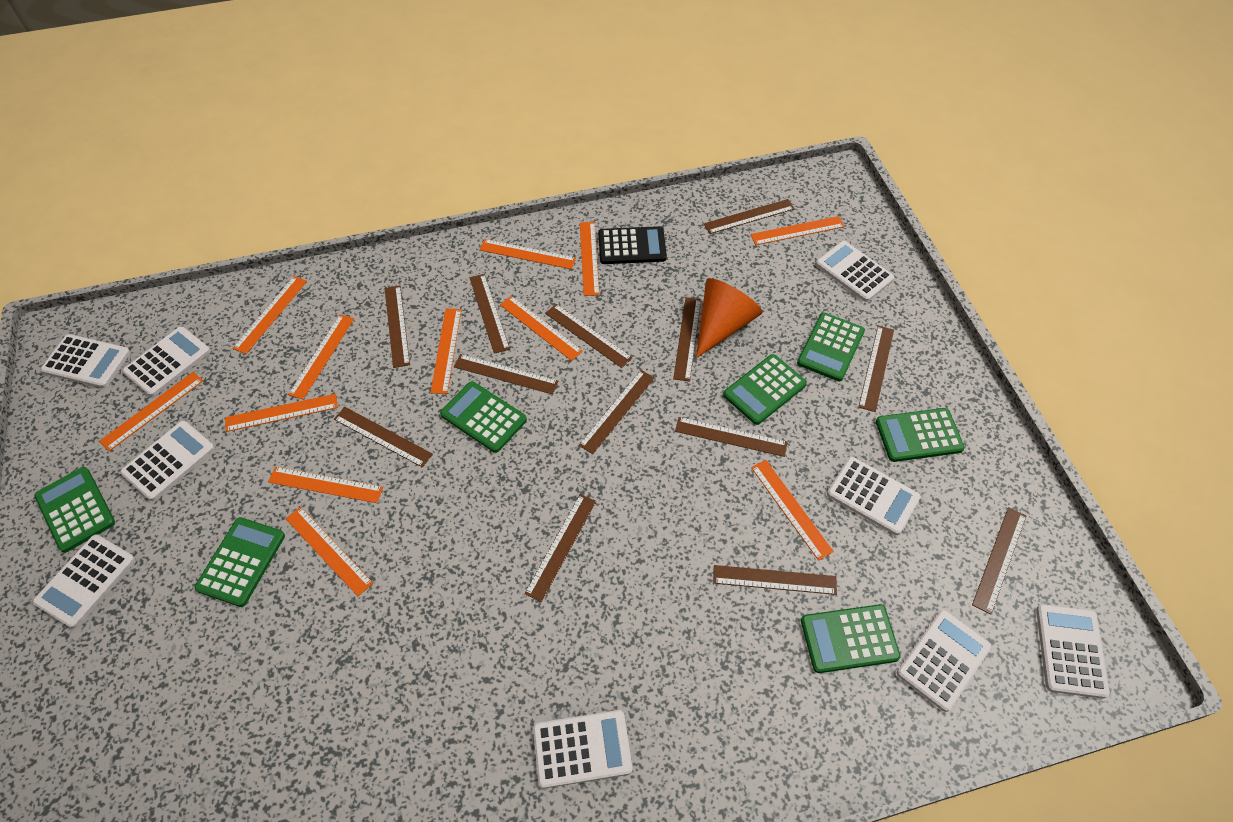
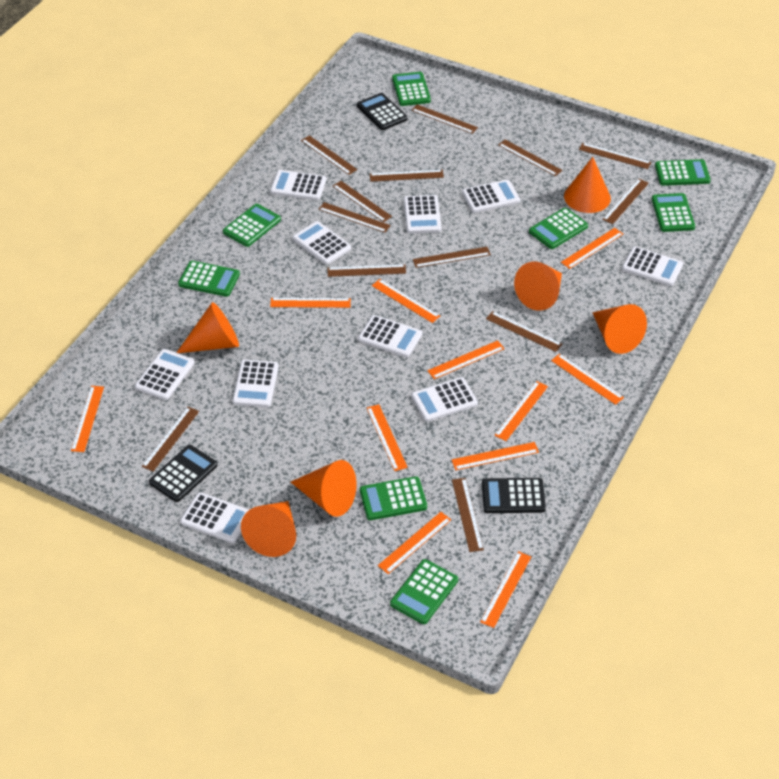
black calculator: 1 -> 3
green calculator: 7 -> 8
orange cone: 1 -> 6
orange ruler: 12 -> 11
white calculator: 9 -> 10

